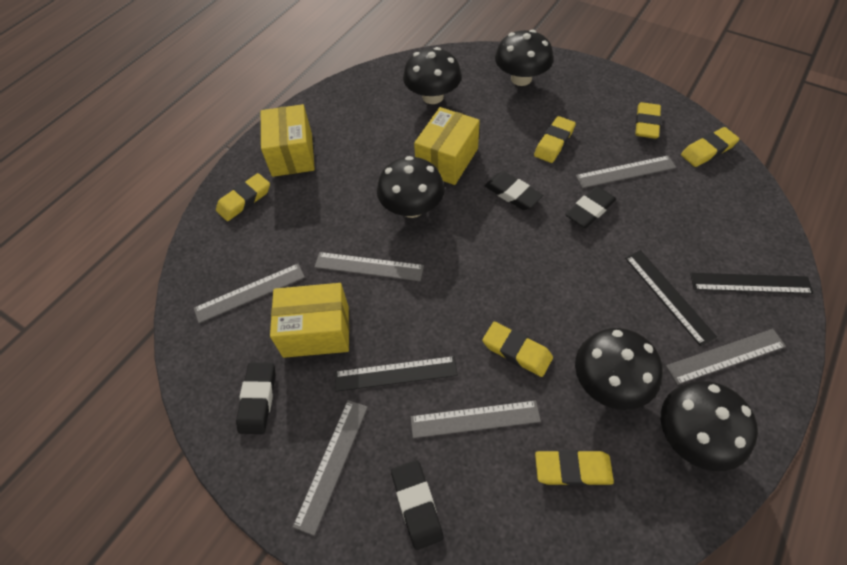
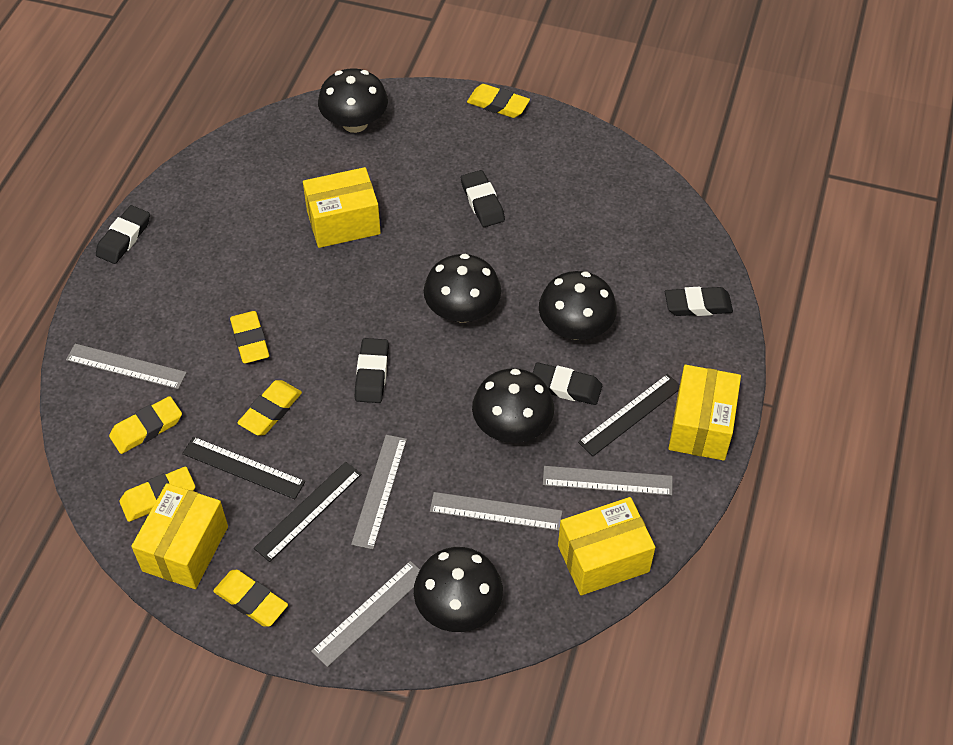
black eraser: 4 -> 5
grey ruler: 6 -> 5
yellow box: 3 -> 4

